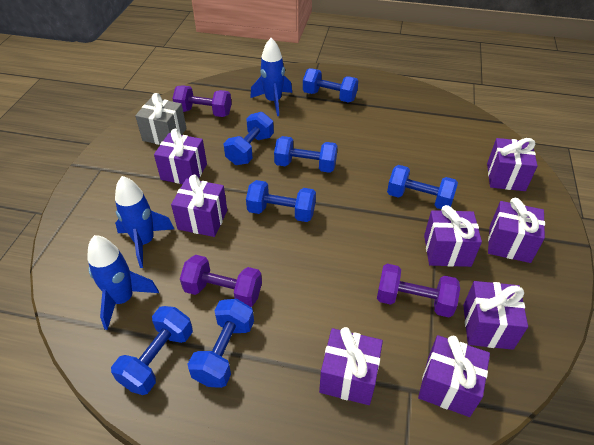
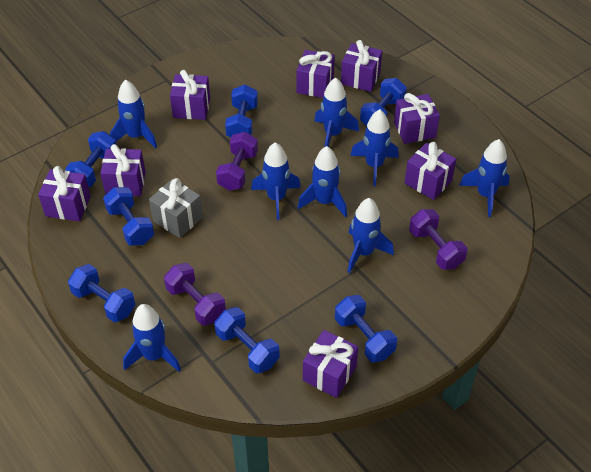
blue rocket: 3 -> 8

